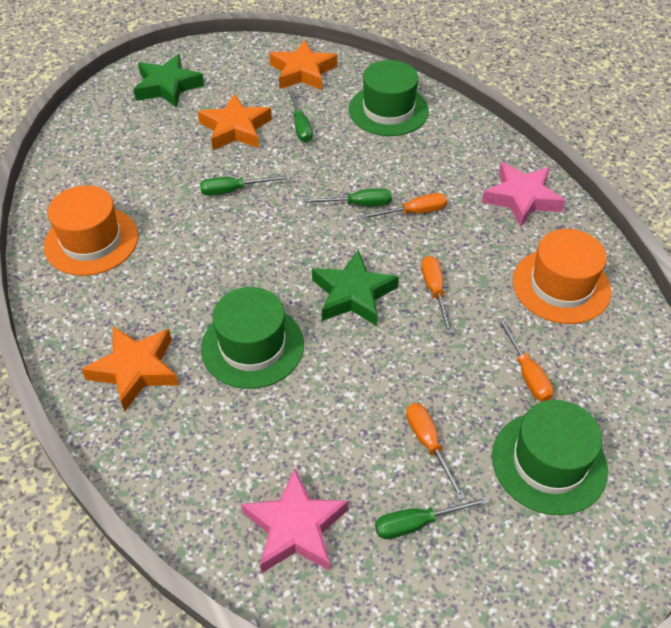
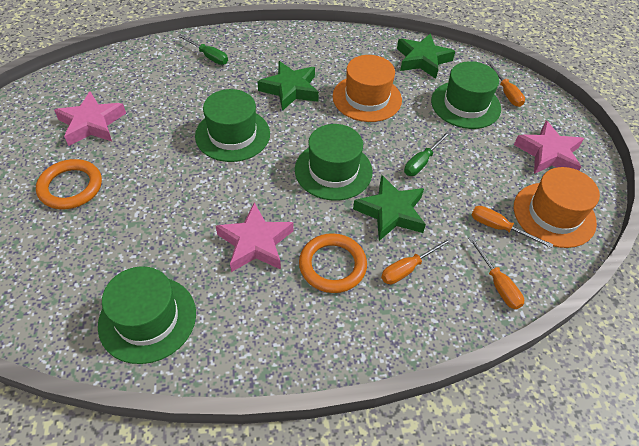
green hat: 3 -> 4
green screwdriver: 4 -> 2
green star: 2 -> 3
orange ring: 0 -> 2
orange star: 3 -> 0
pink star: 2 -> 3

